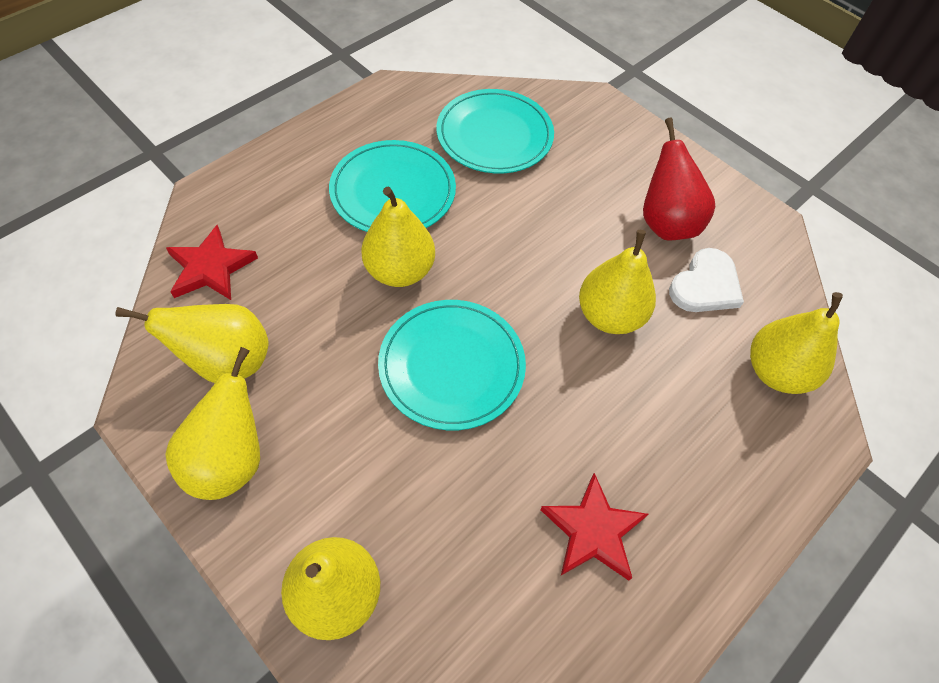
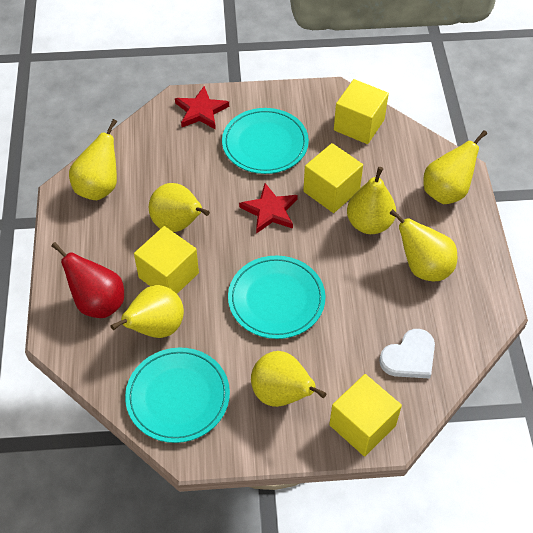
yellow cube: 0 -> 4
yellow pear: 6 -> 7

